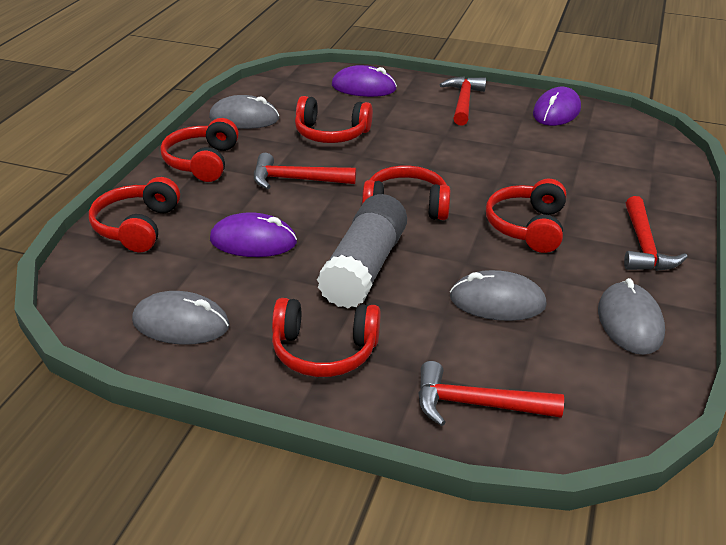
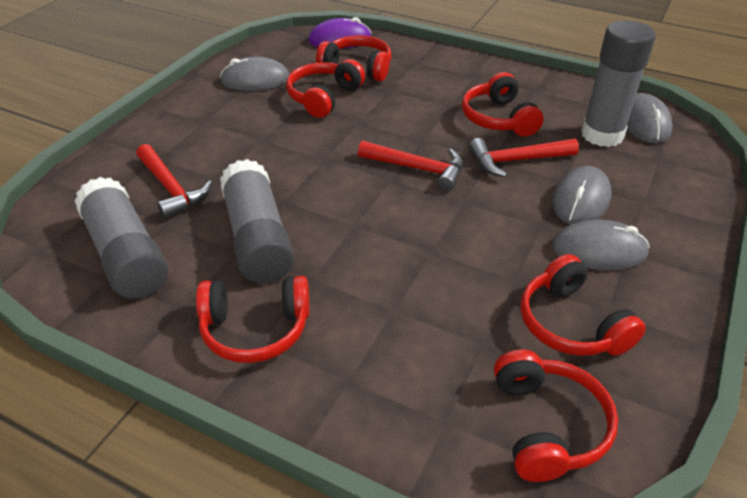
grey glue stick: 1 -> 3
purple mouse: 3 -> 1
red hammer: 4 -> 3

